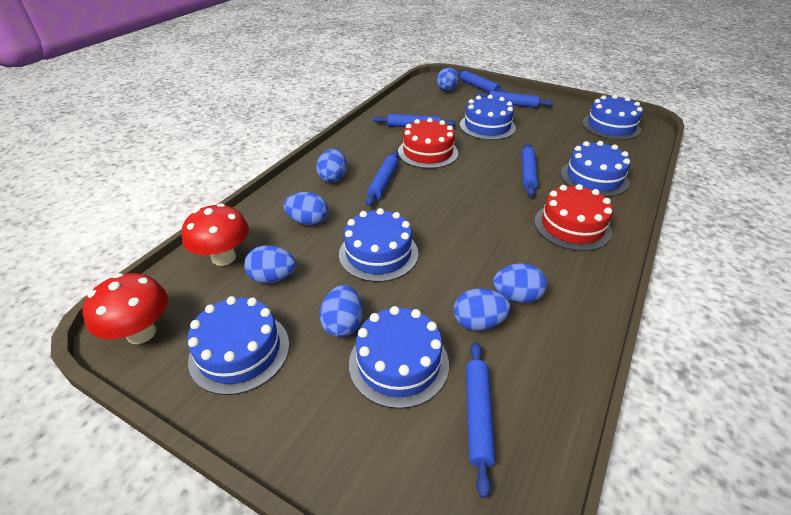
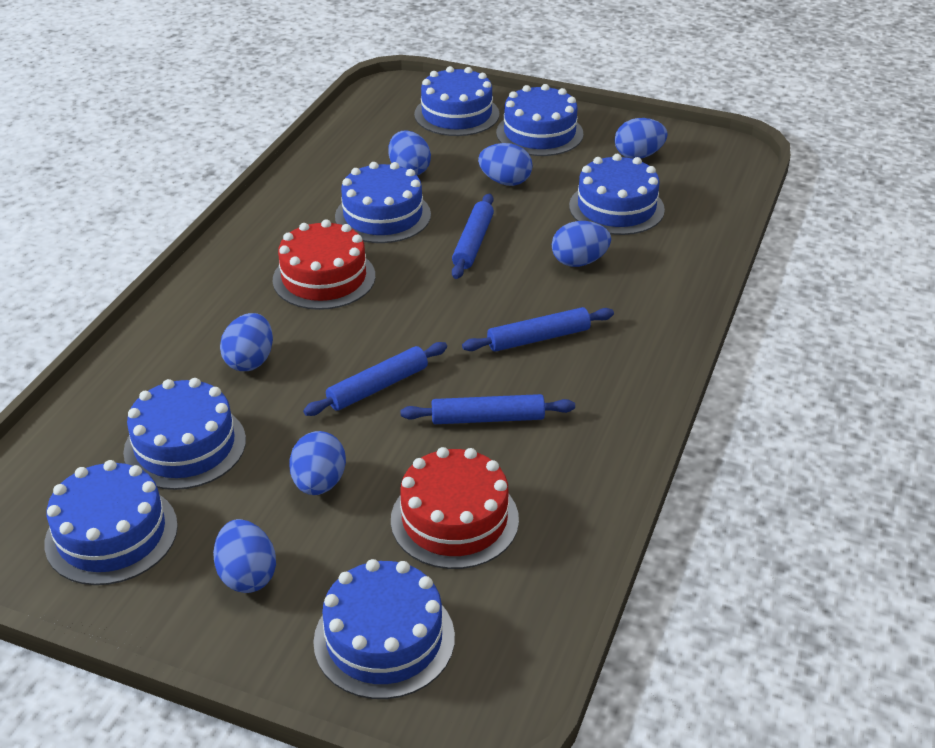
blue cake: 6 -> 7
blue rolling pin: 6 -> 4
red mushroom: 2 -> 0

